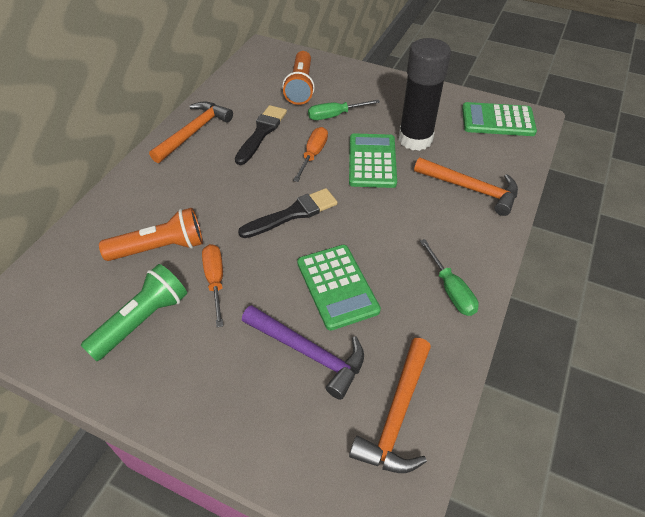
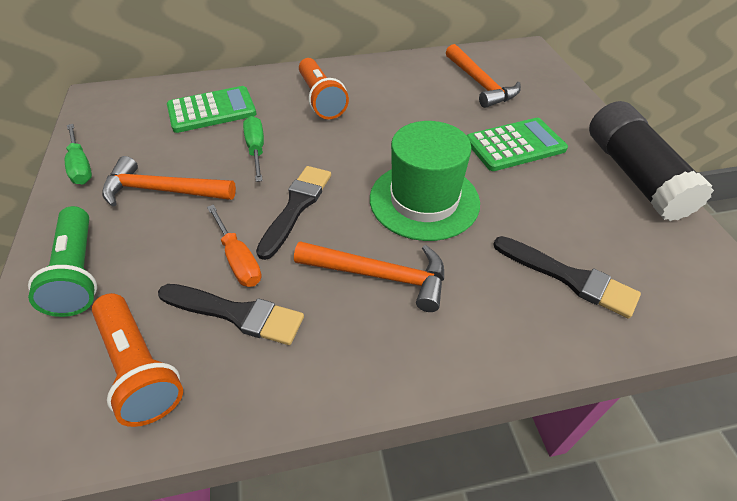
black brush: 2 -> 3
green calculator: 3 -> 2
green hat: 0 -> 1
orange screwdriver: 2 -> 1
purple hammer: 1 -> 0

